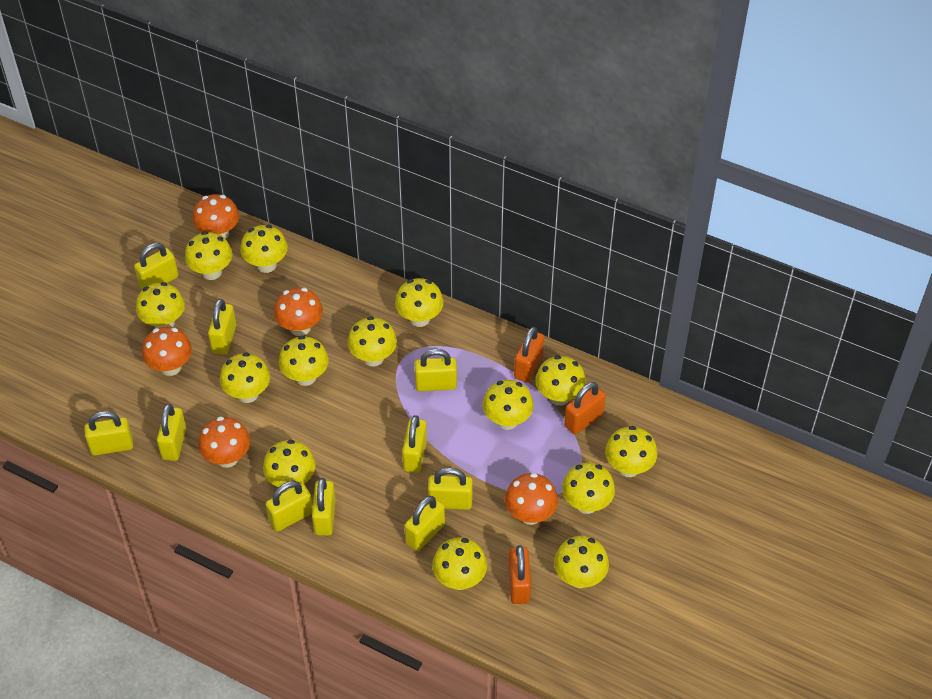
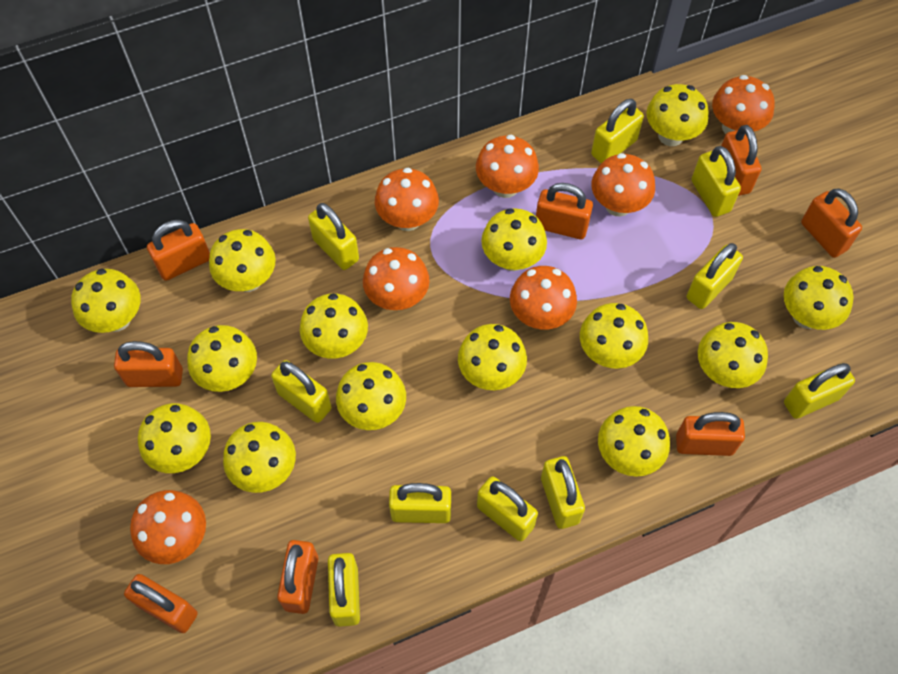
orange mushroom: 5 -> 7
orange padlock: 3 -> 8

